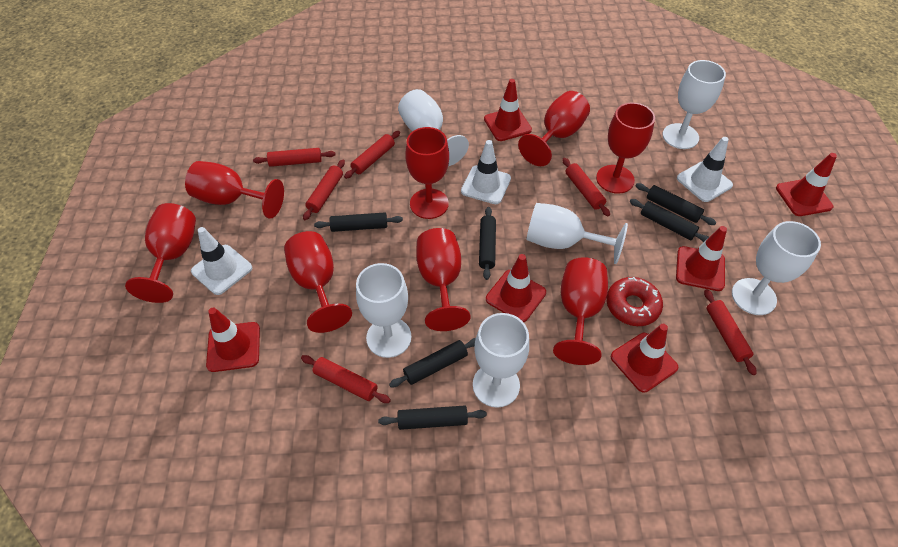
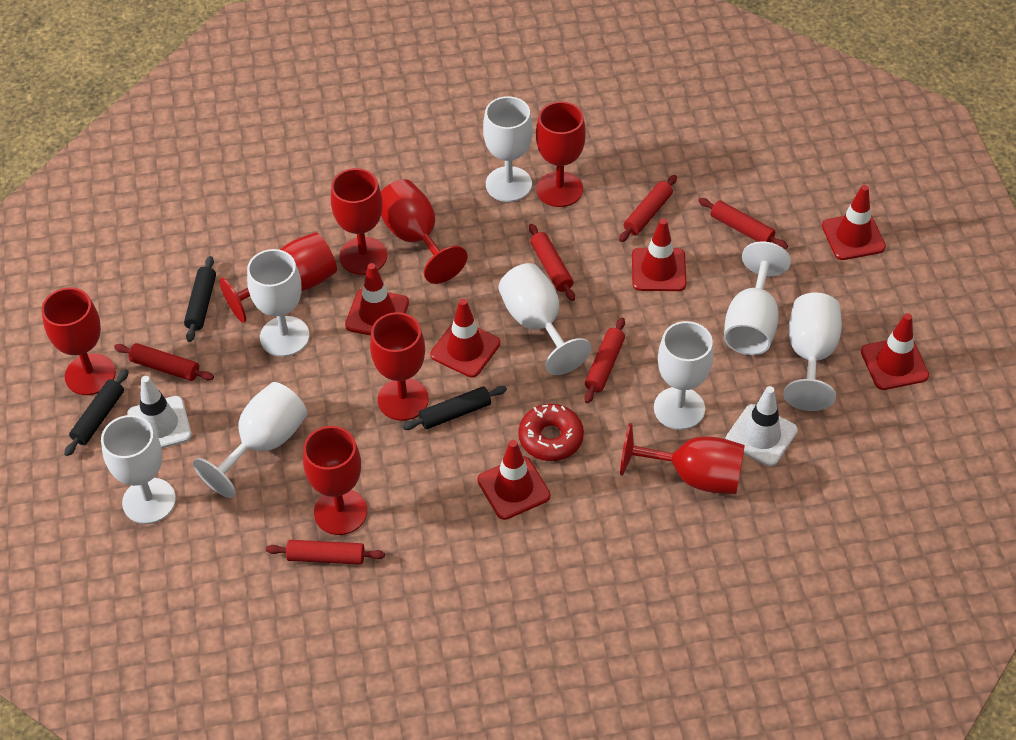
black rolling pin: 6 -> 3
white goblet: 6 -> 8
white traffic cone: 3 -> 2

